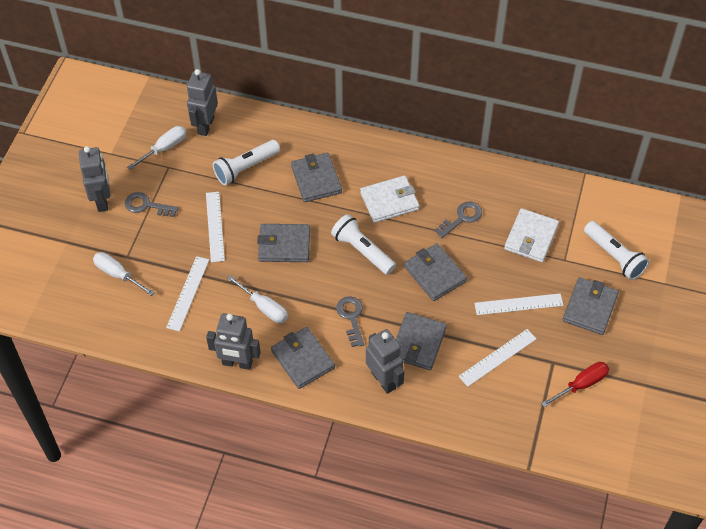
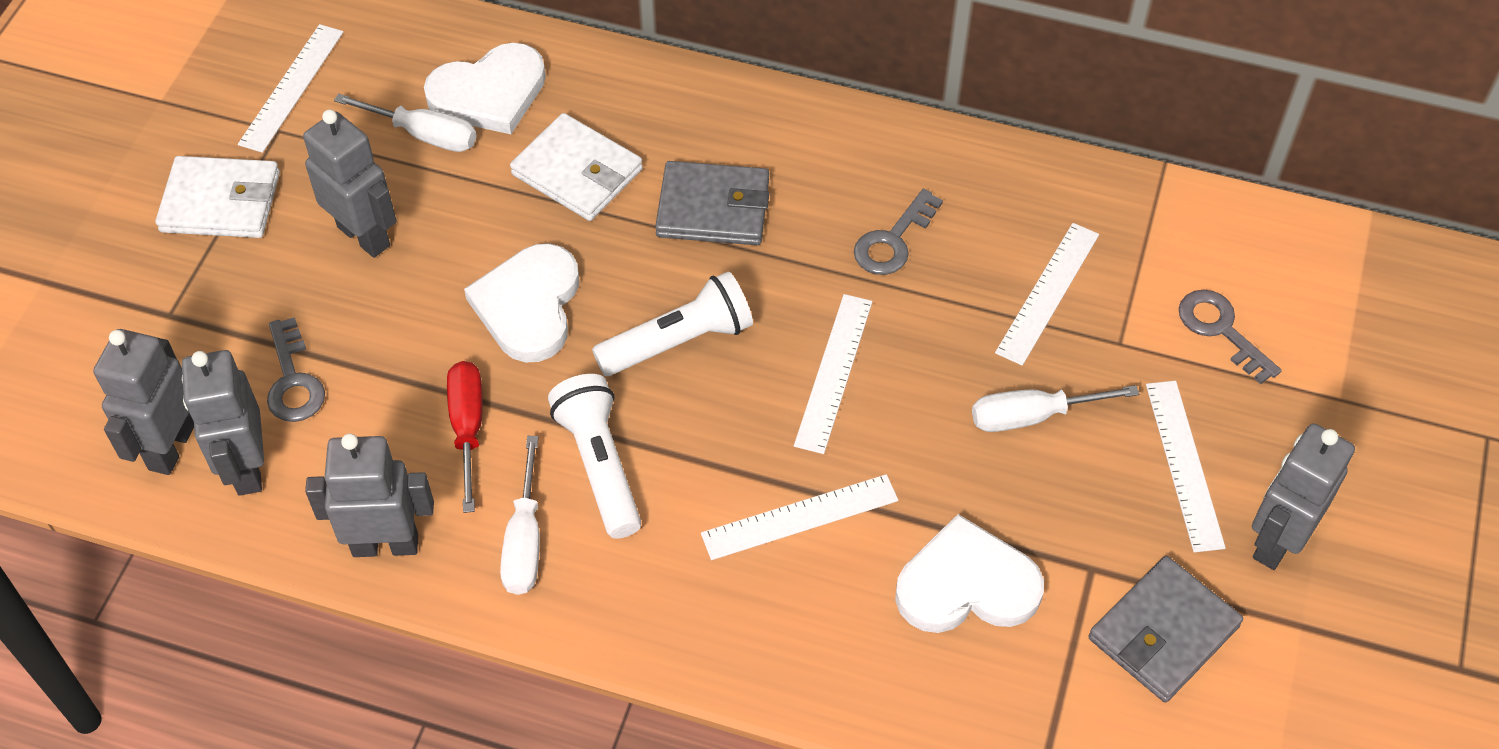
grey robot: 4 -> 5
grey wallet: 6 -> 2
white flashlight: 3 -> 2
white heart: 0 -> 3
white ruler: 4 -> 5

